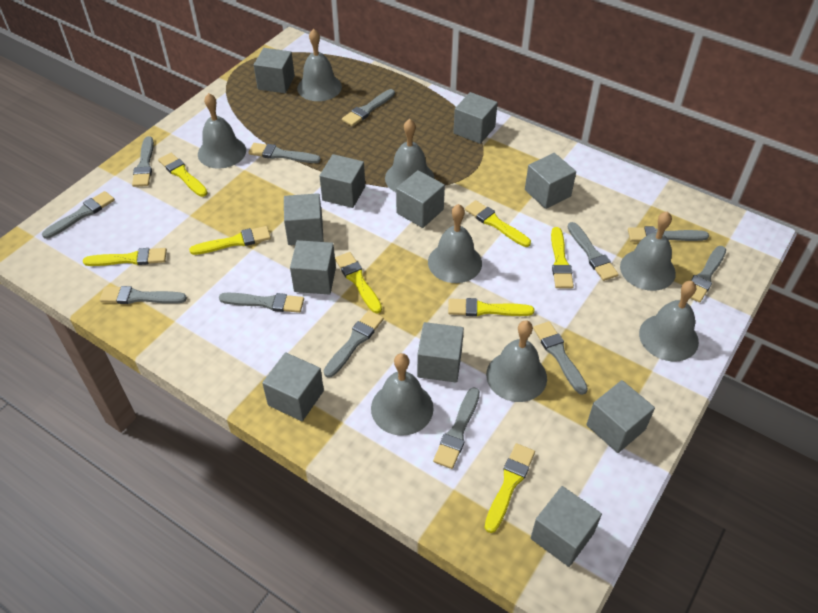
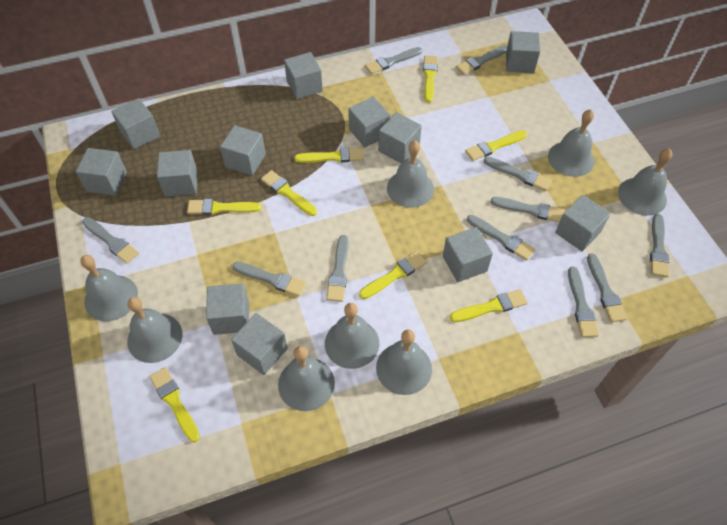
grey brush: 12 -> 11
grey cube: 11 -> 12

